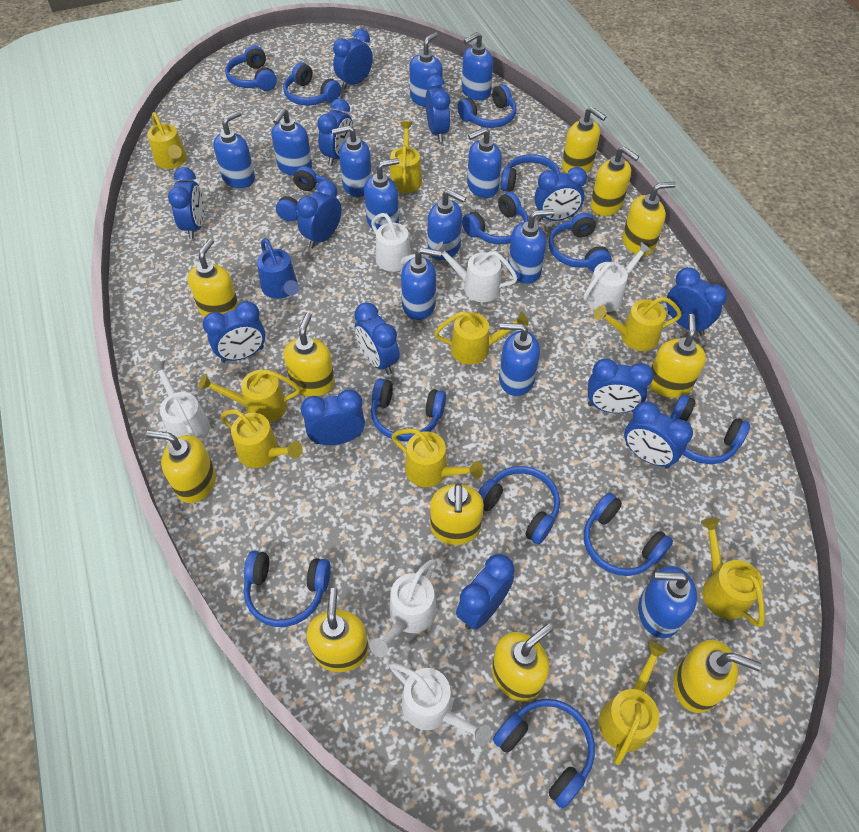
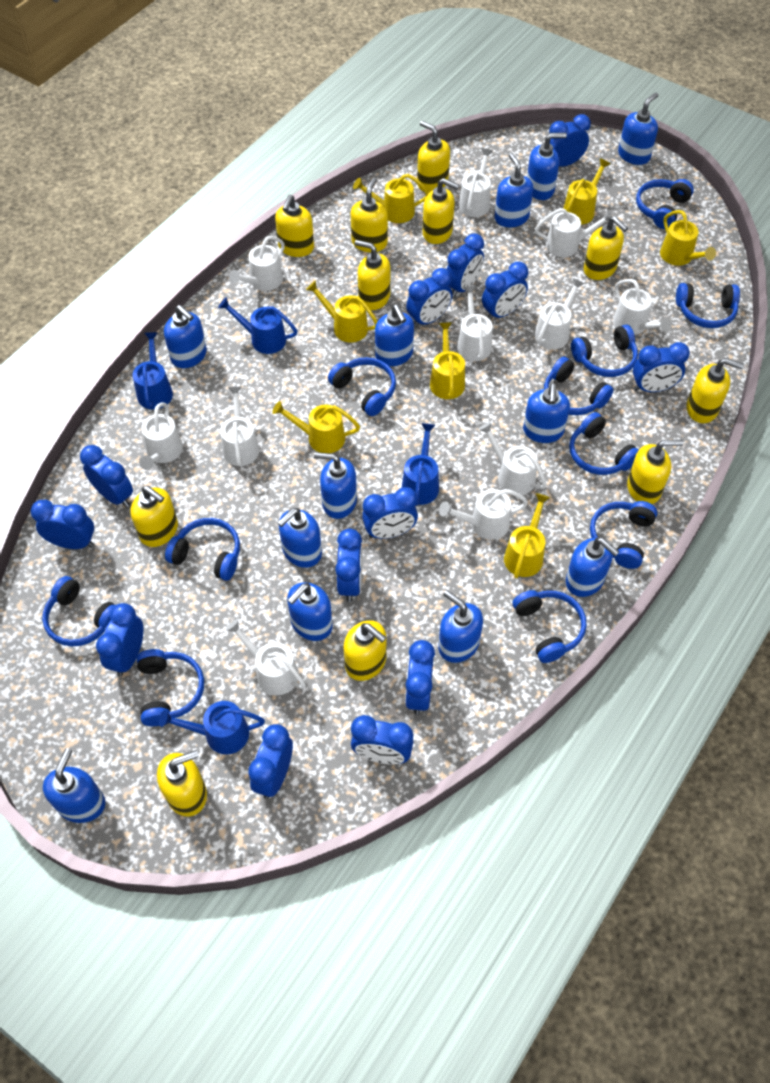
blue headphones: 13 -> 11
blue watering can: 1 -> 4
white watering can: 6 -> 11
yellow watering can: 9 -> 7

